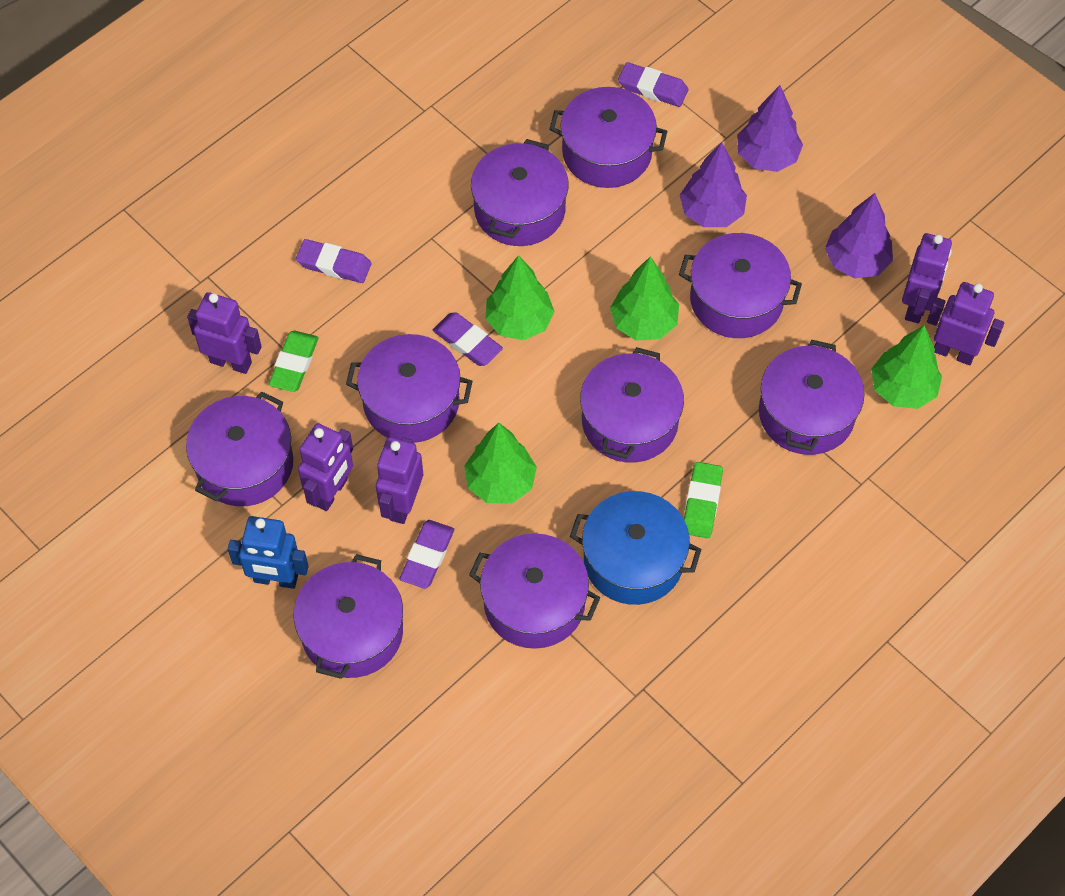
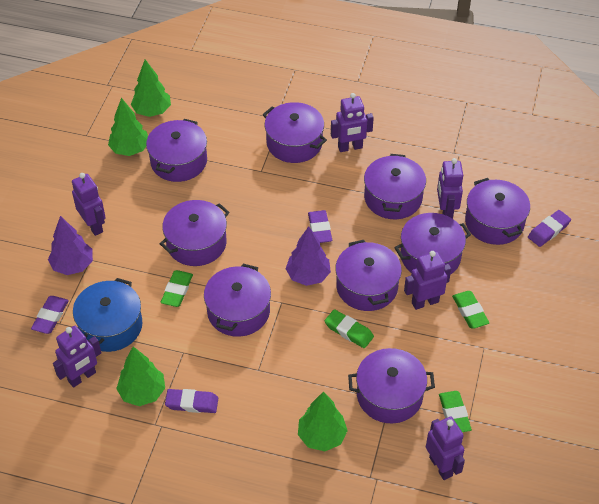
blue robot: 1 -> 0
green eraser: 2 -> 4
purple robot: 5 -> 6
purple tree: 3 -> 2

